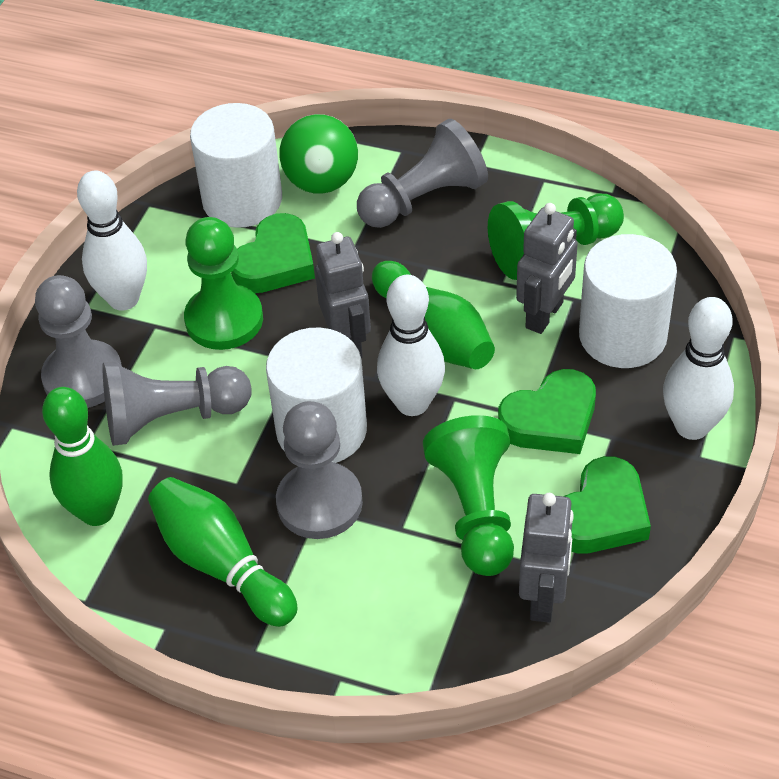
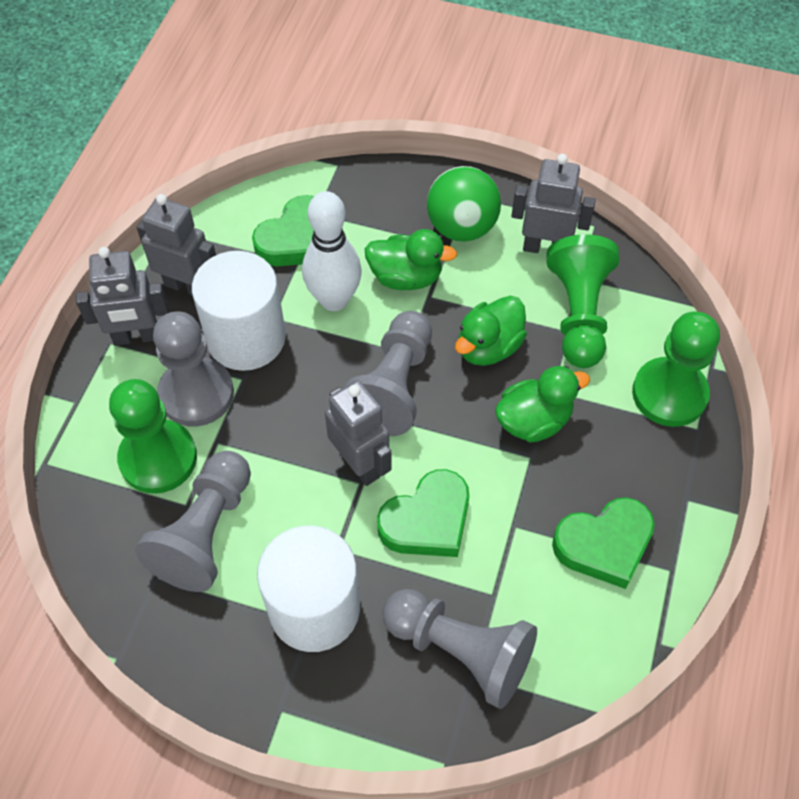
green bowling pin: 3 -> 0
green duck: 0 -> 3
grey robot: 3 -> 4
white bowling pin: 3 -> 1
white cylinder: 3 -> 2

